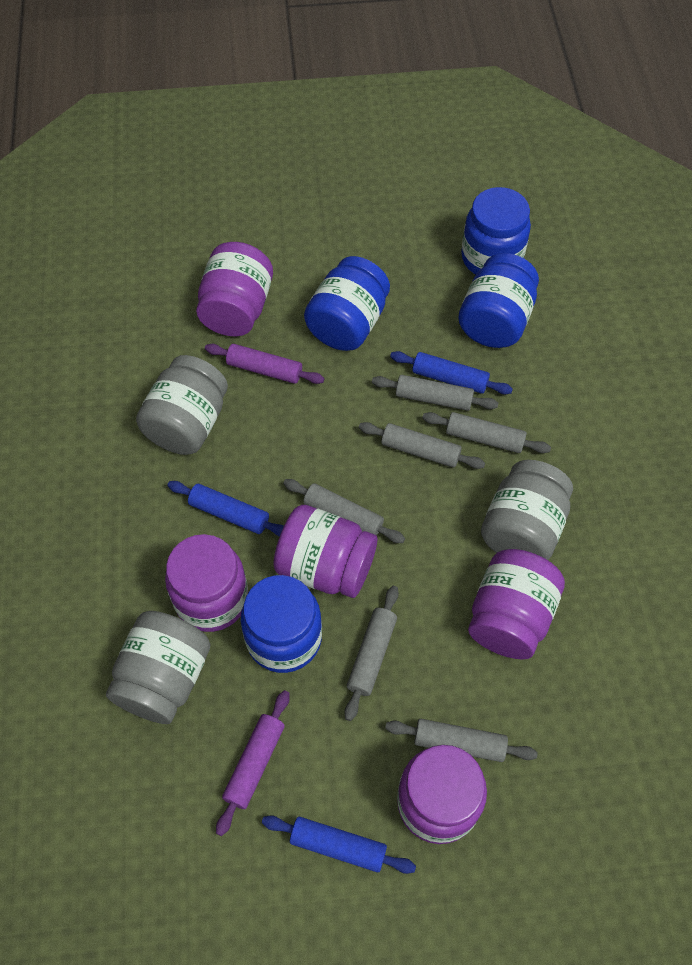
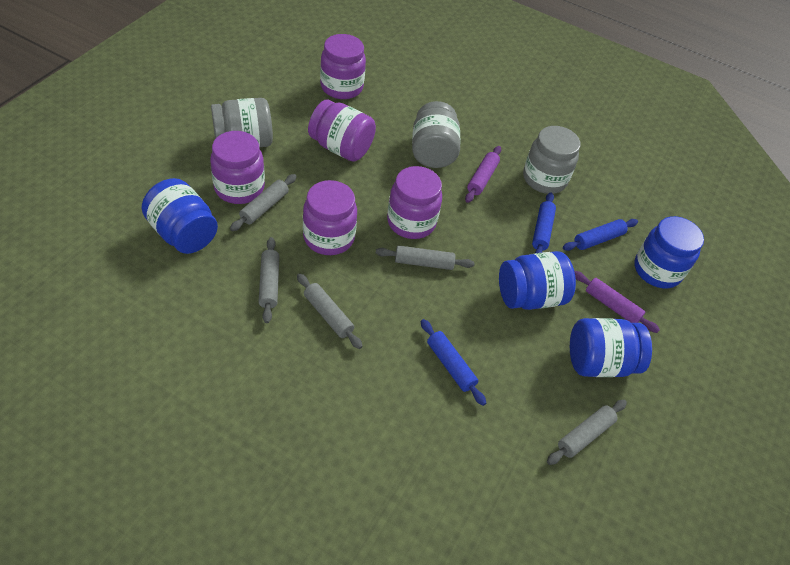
grey rolling pin: 6 -> 5

